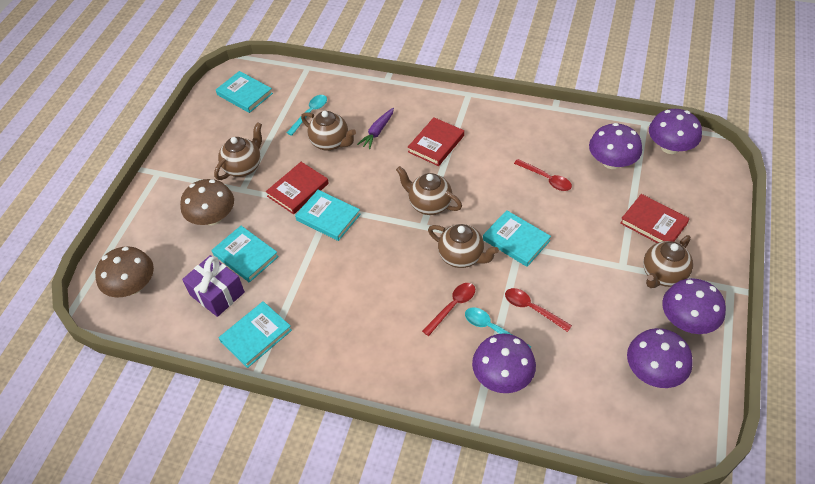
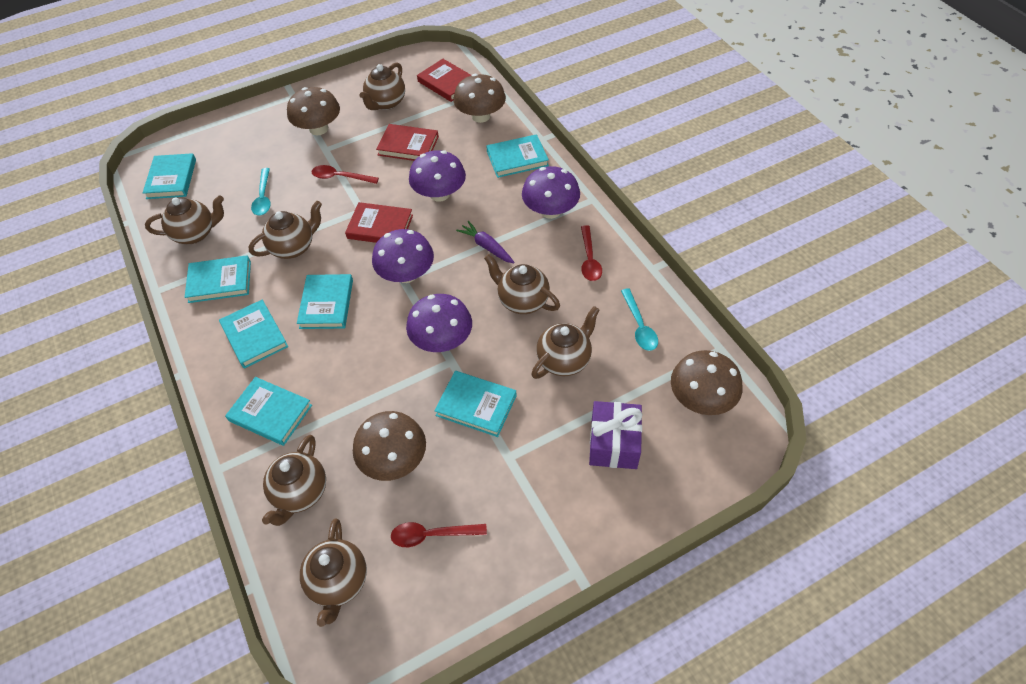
brown mushroom: 2 -> 4
brown teapot: 5 -> 7
purple mushroom: 5 -> 4
turquoise book: 5 -> 7

